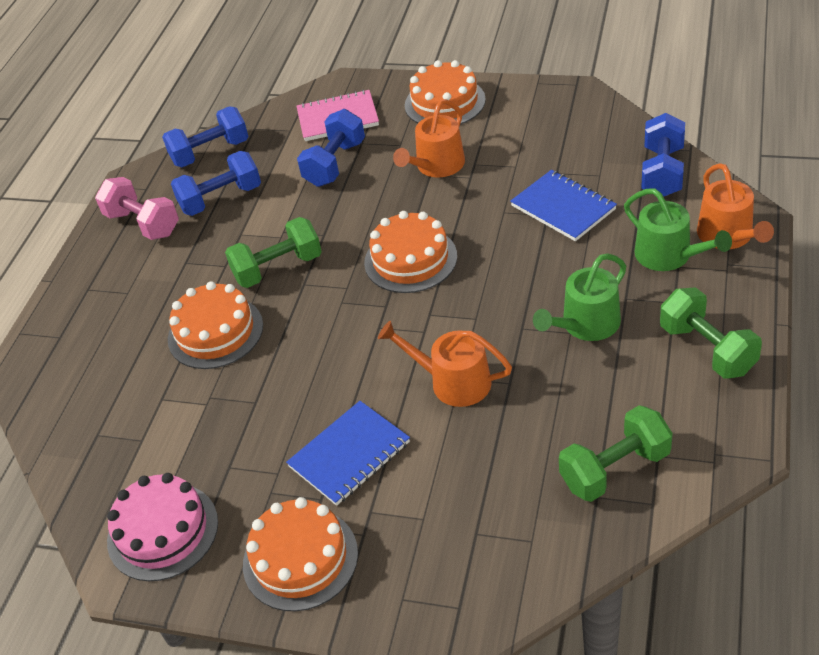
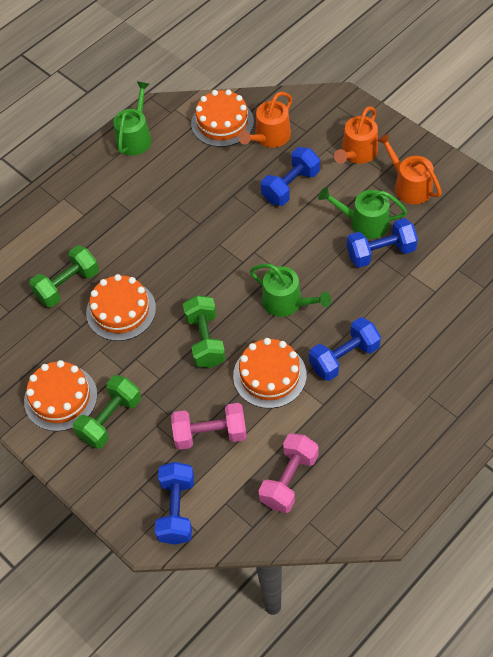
blue notebook: 2 -> 0
green watering can: 2 -> 3
pink cake: 1 -> 0
pink dumbbell: 1 -> 2
pink notebook: 1 -> 0

